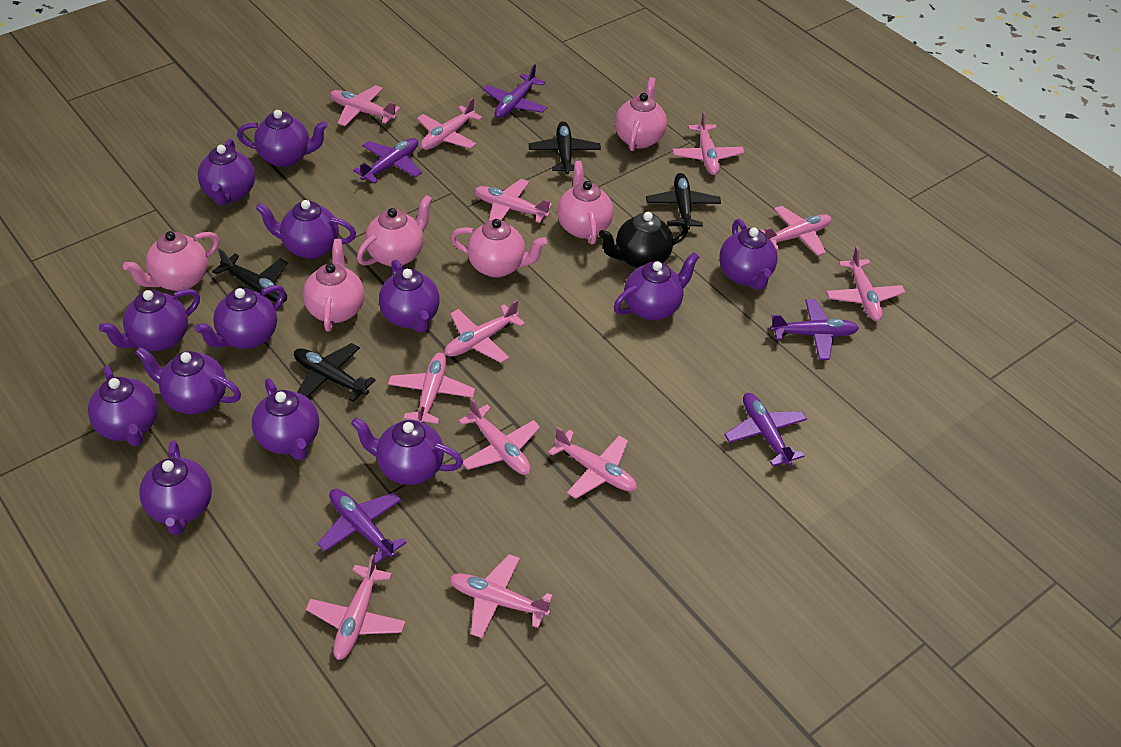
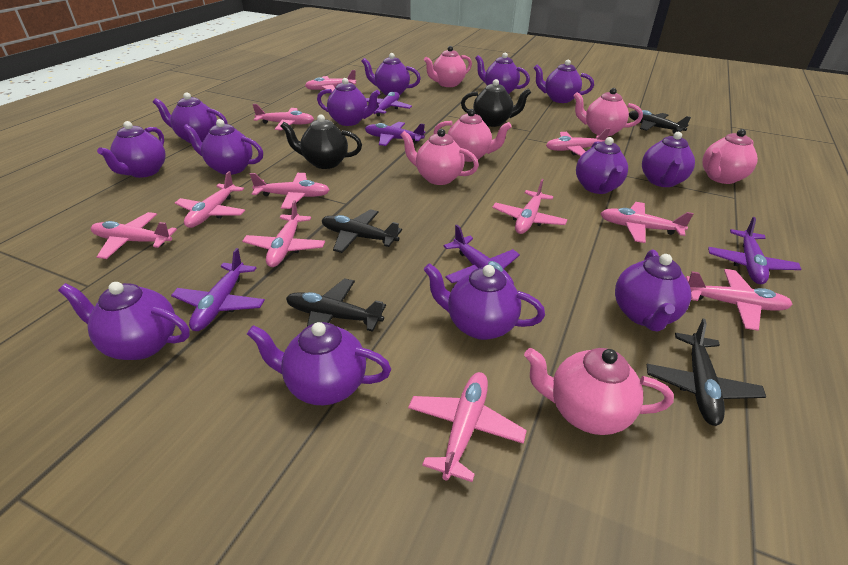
black teapot: 1 -> 2
pink plane: 12 -> 11

